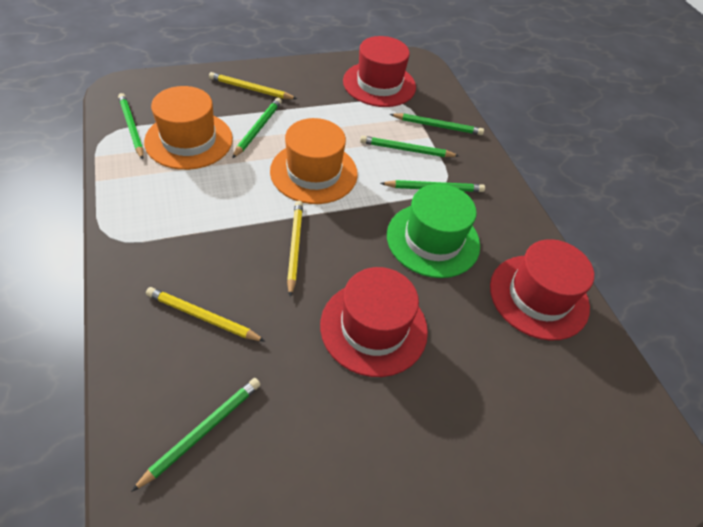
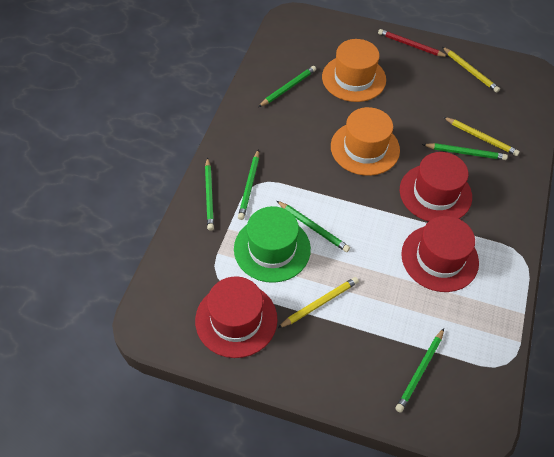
red pencil: 0 -> 1

